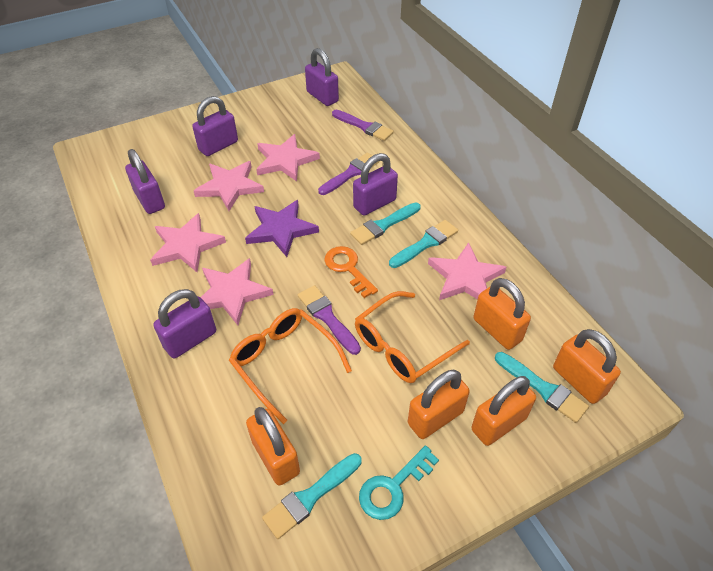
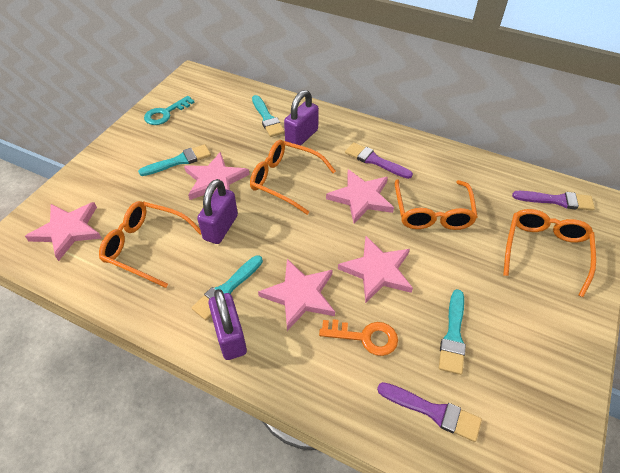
orange glasses: 2 -> 4
orange padlock: 5 -> 0
purple padlock: 5 -> 3
purple star: 1 -> 0

